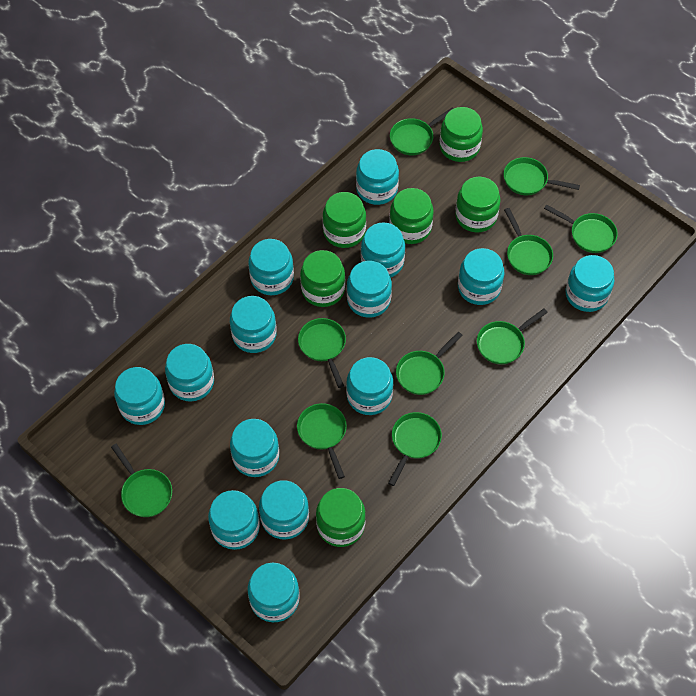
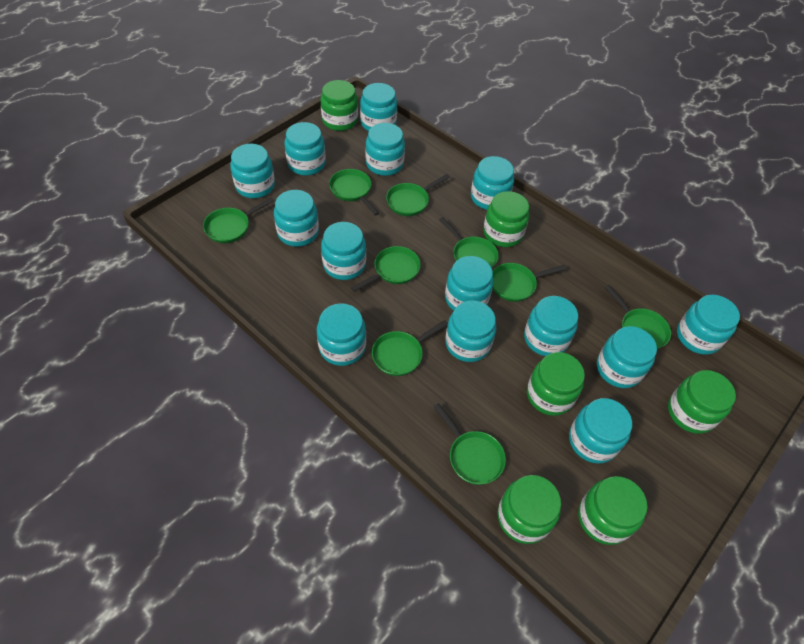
green pan: 10 -> 9

